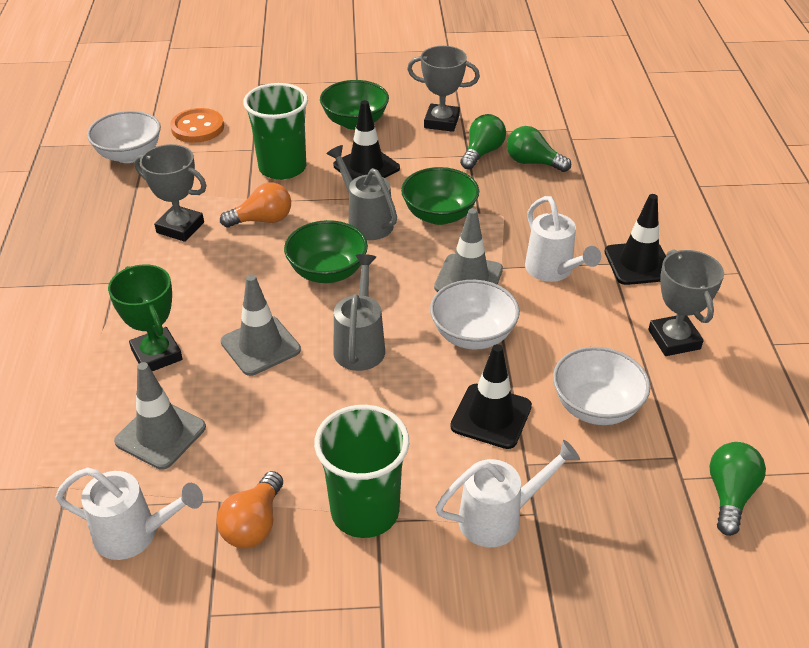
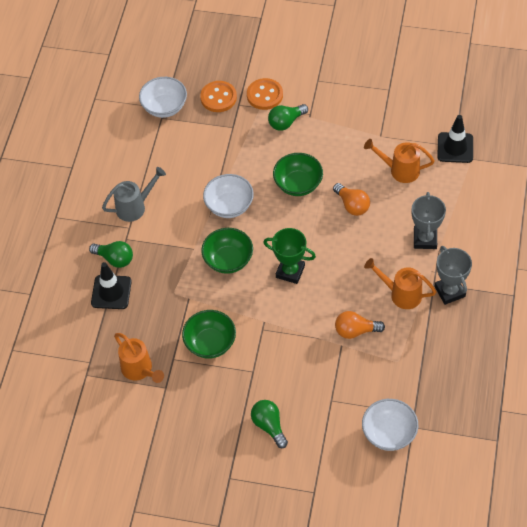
black traffic cone: 3 -> 2
green cup: 2 -> 0
grey traffic cone: 3 -> 0
grey trophy: 3 -> 2
grey watering can: 2 -> 1
orange button: 1 -> 2
orange watering can: 0 -> 3
white watering can: 3 -> 0

